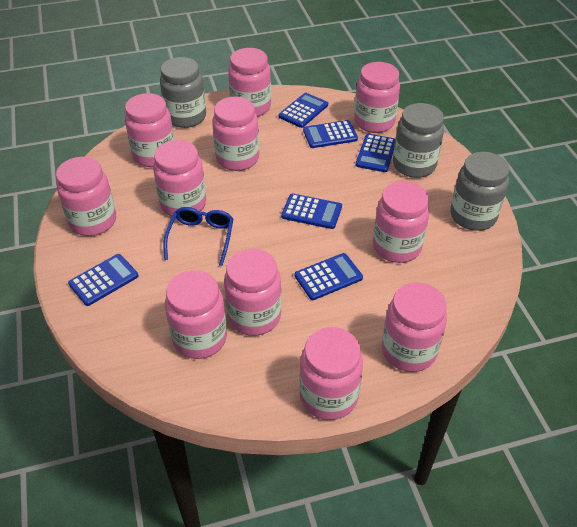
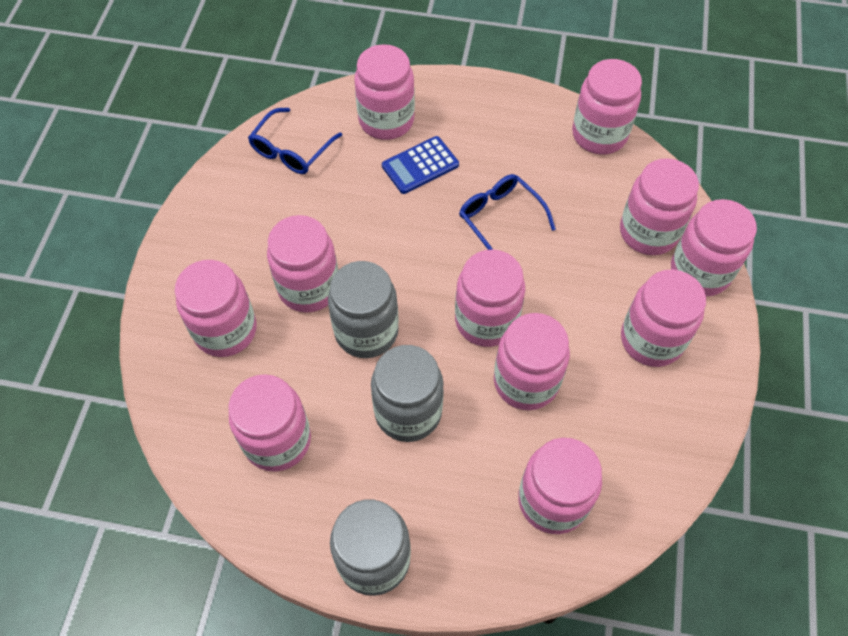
blue calculator: 6 -> 1
blue glasses: 1 -> 2

